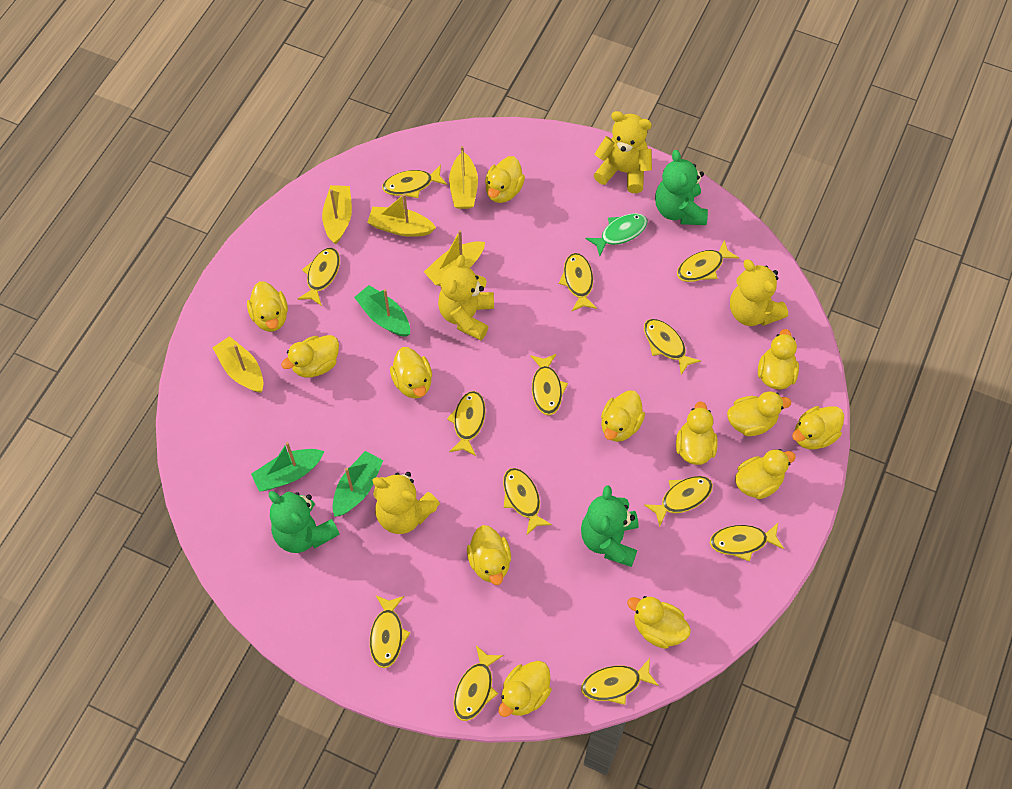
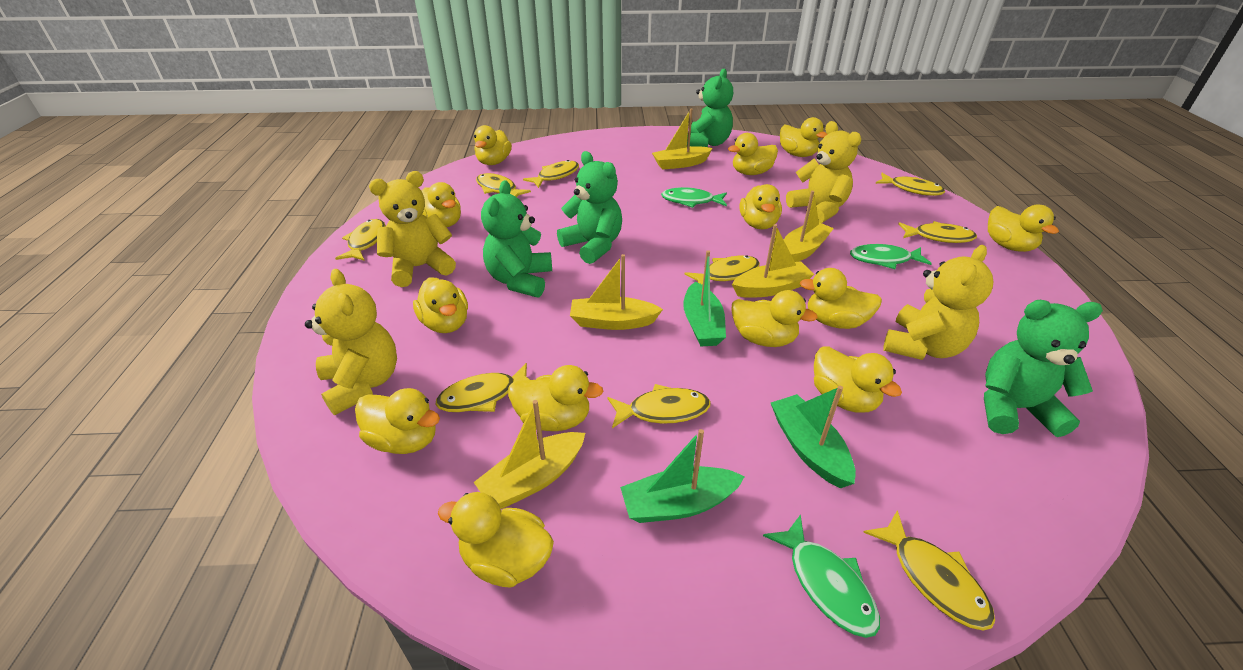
green fish: 1 -> 3
green teddy bear: 3 -> 4
yellow fish: 13 -> 9

